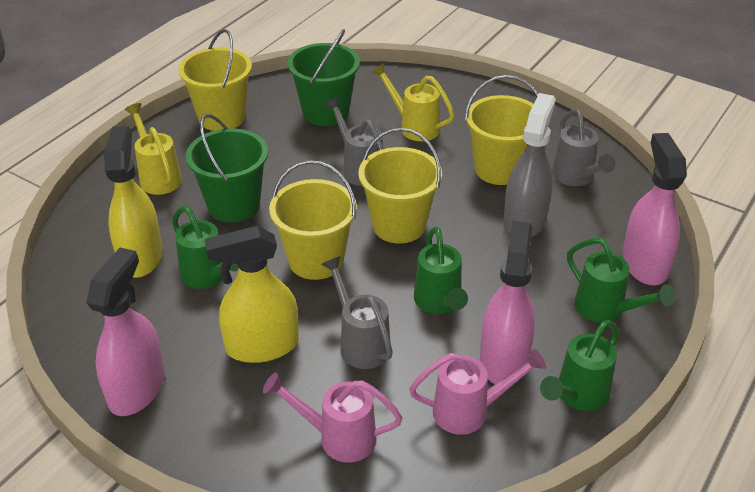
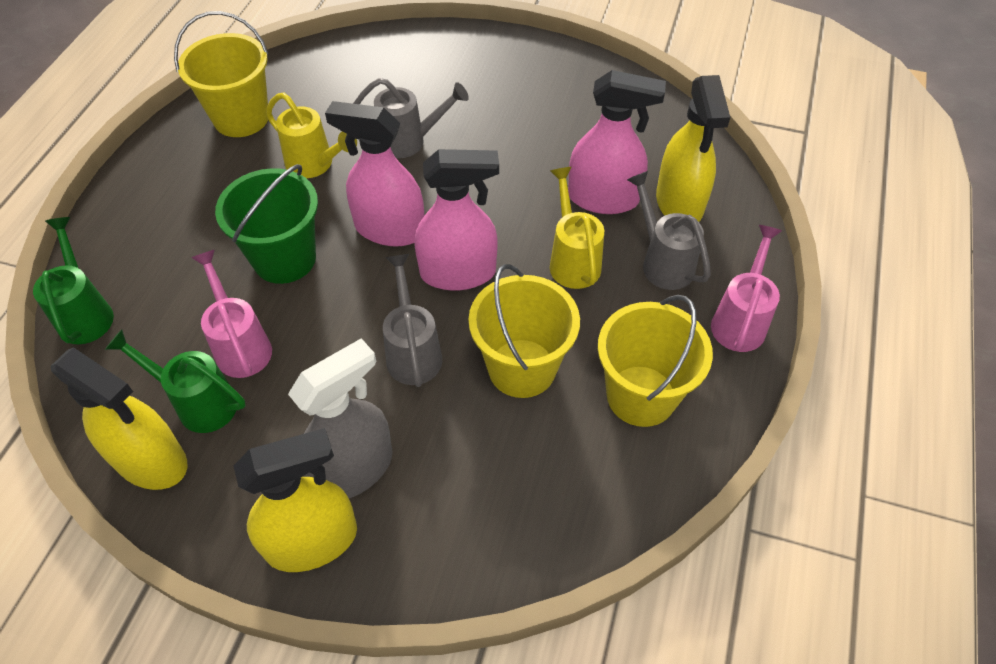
green bucket: 2 -> 1
green watering can: 4 -> 2
yellow bucket: 4 -> 3
yellow spray bottle: 2 -> 3

